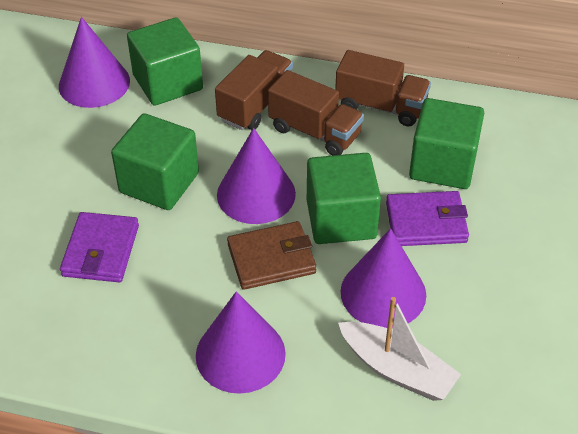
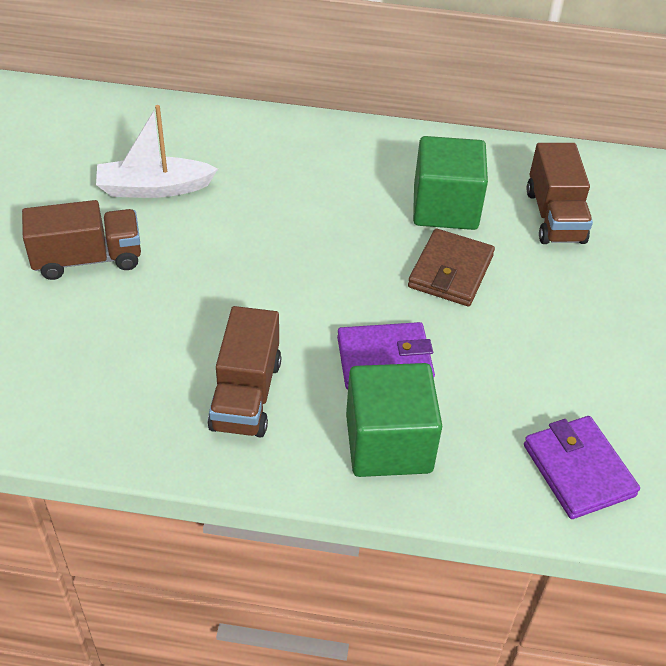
green cube: 4 -> 2
purple cone: 4 -> 0

